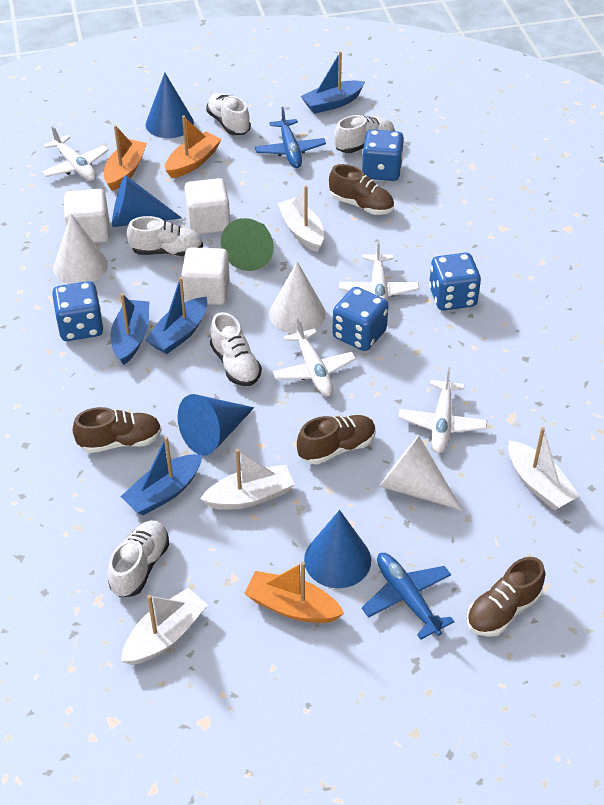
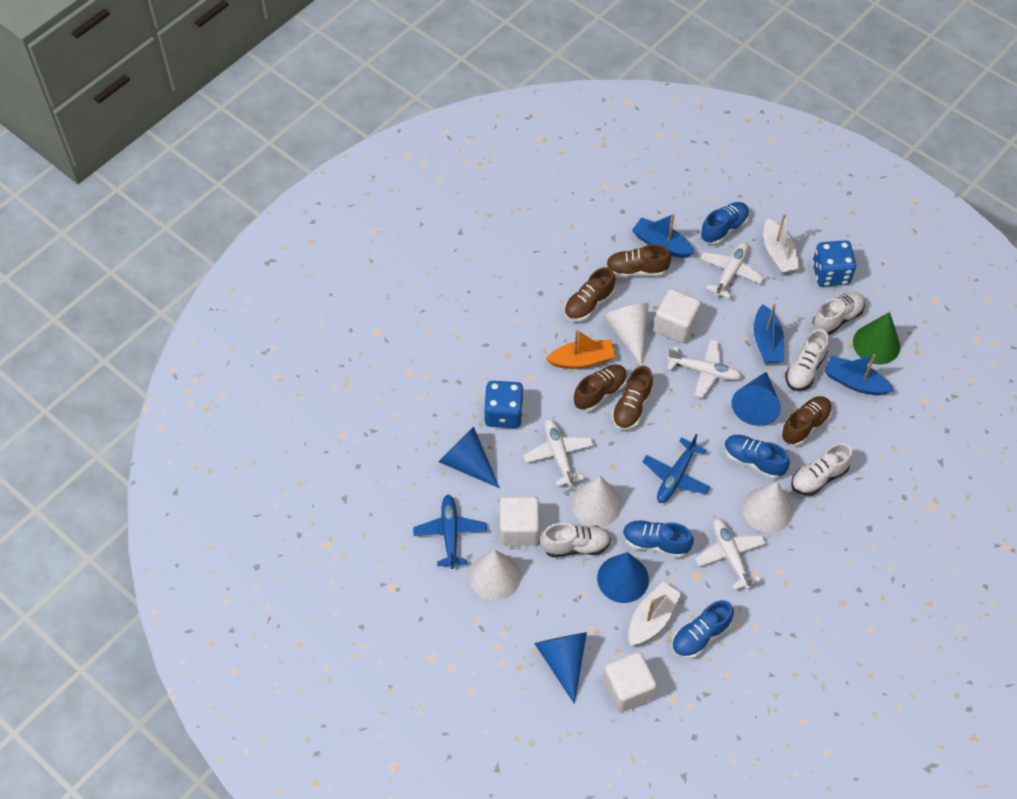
blue boat: 4 -> 3
blue dice: 4 -> 2
blue shoe: 0 -> 4
brown shoe: 4 -> 5
orange boat: 3 -> 1
white boat: 4 -> 2
white cone: 3 -> 4
white shoe: 5 -> 4

